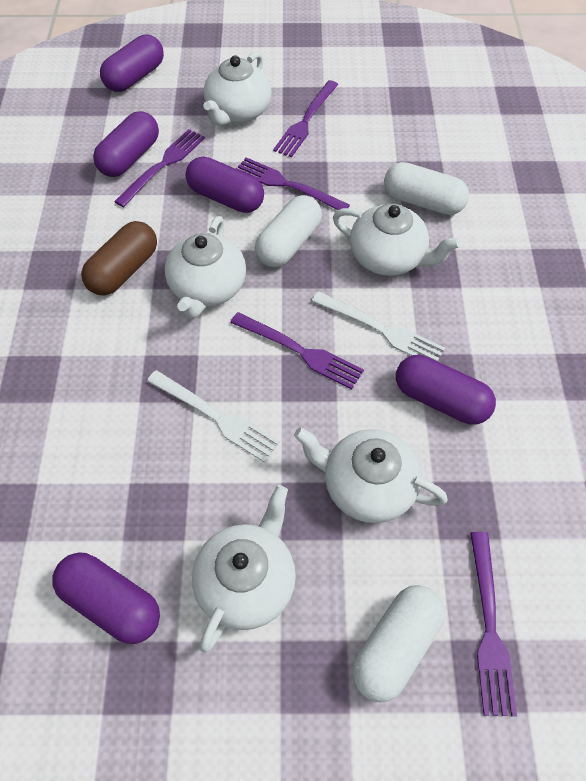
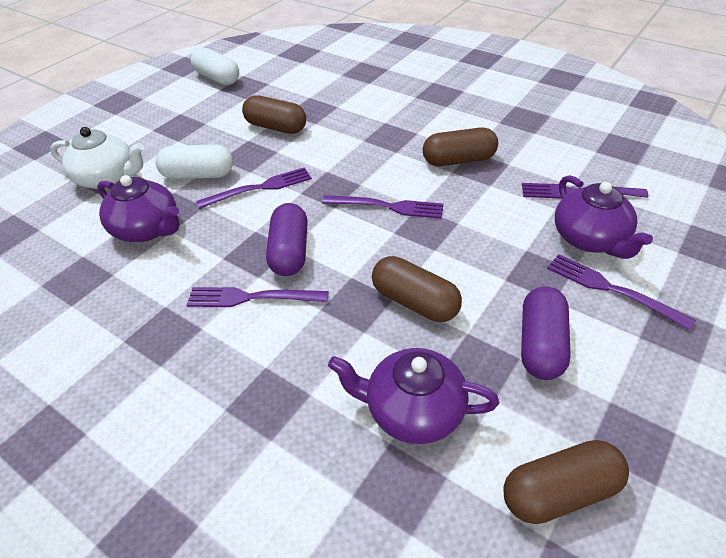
brown capsule: 1 -> 4
purple capsule: 5 -> 2
purple teapot: 0 -> 3
white capsule: 3 -> 2
white fork: 2 -> 0
white teapot: 5 -> 1

